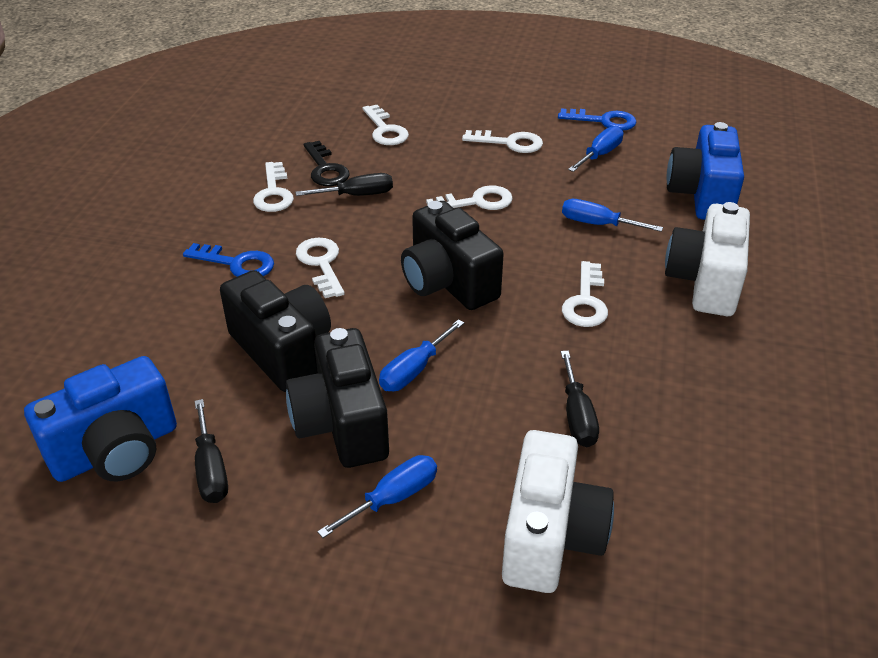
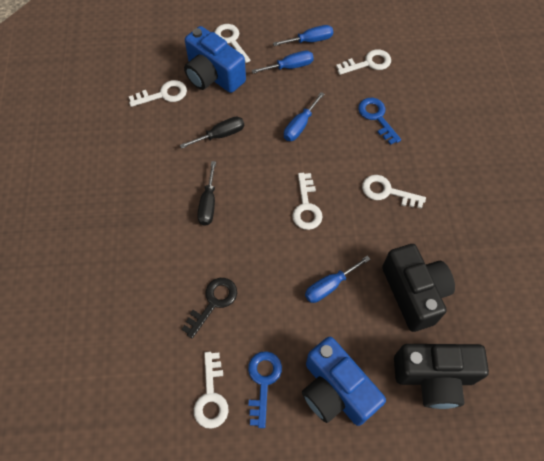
black camera: 3 -> 2
black screwdriver: 3 -> 2
white camera: 2 -> 0

